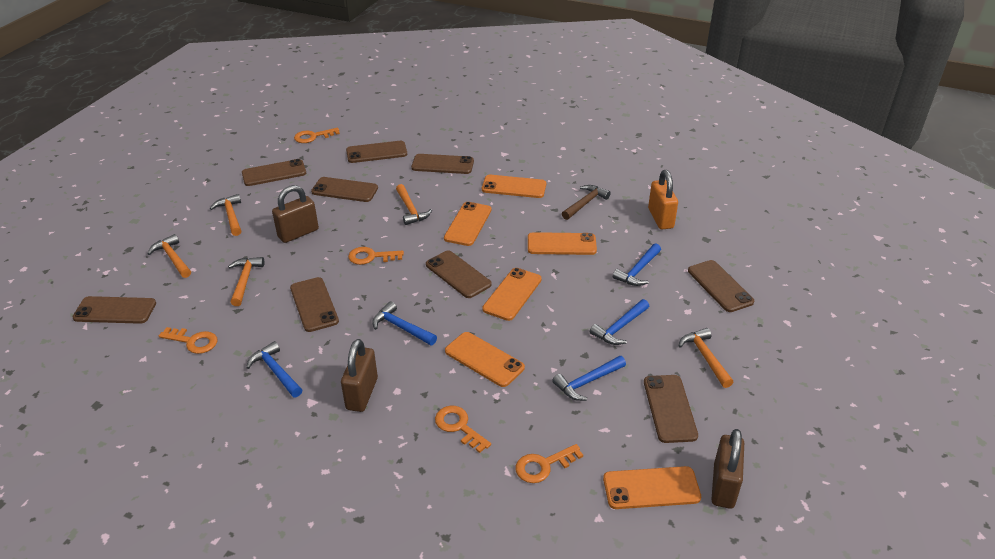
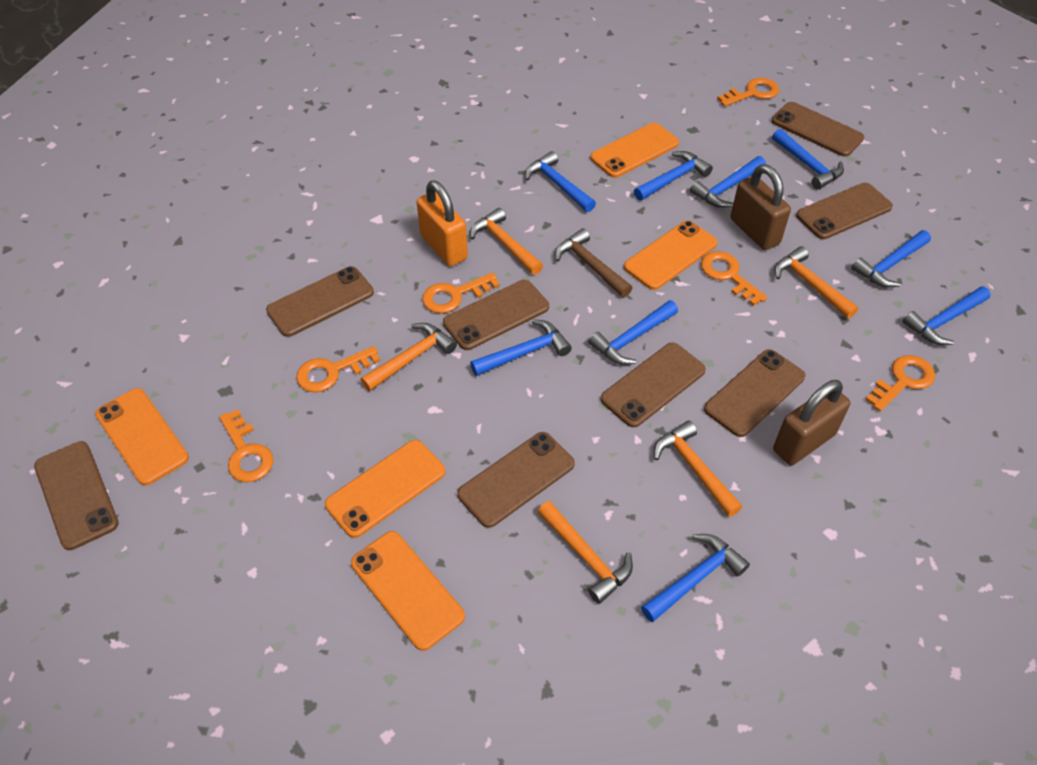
blue hammer: 5 -> 9
brown padlock: 3 -> 2
brown phone: 9 -> 8
orange key: 5 -> 6
orange phone: 6 -> 5

